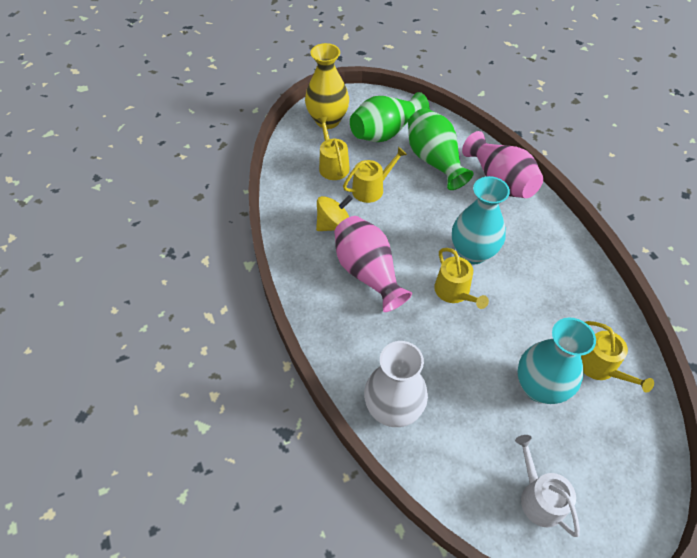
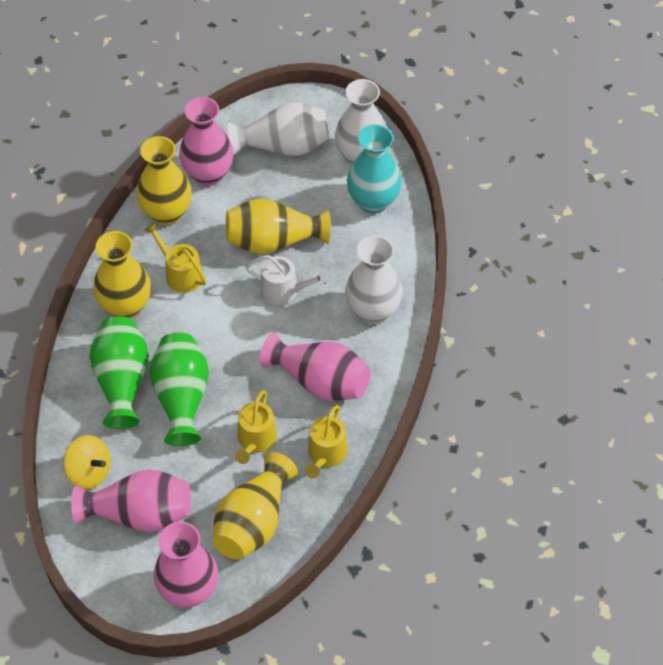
pink vase: 2 -> 4
turquoise vase: 2 -> 1
white vase: 1 -> 3
yellow vase: 1 -> 4
yellow watering can: 4 -> 3

